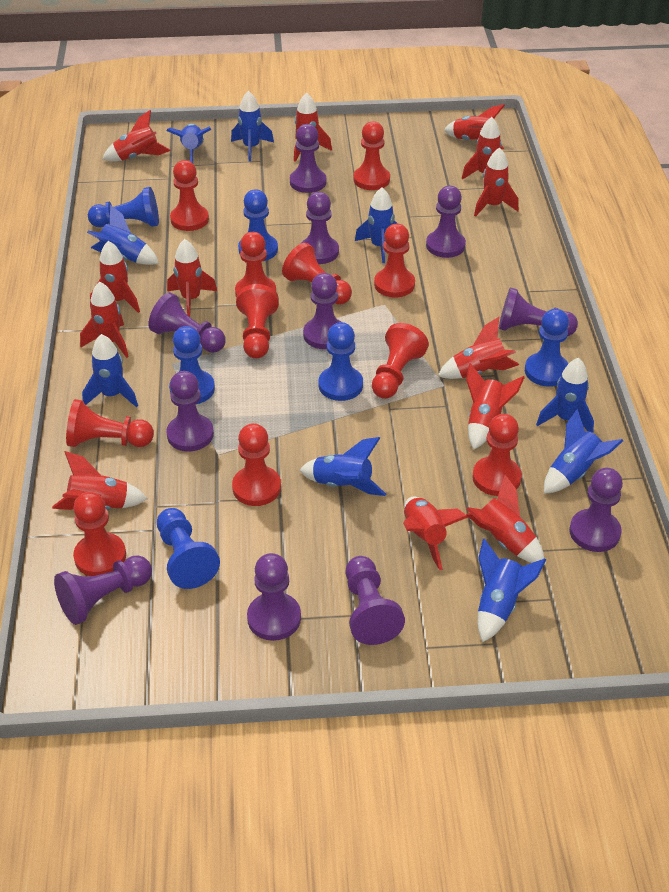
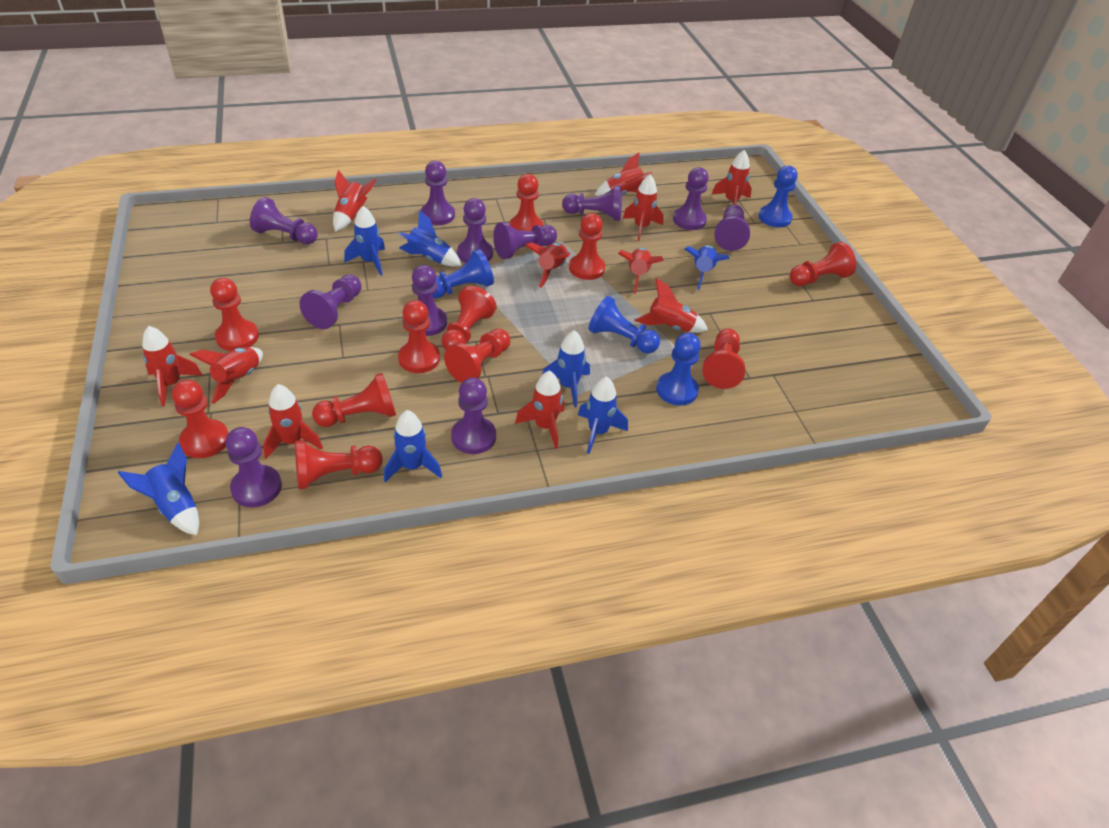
blue pawn: 6 -> 4
blue rocket: 9 -> 7
red rocket: 13 -> 11

